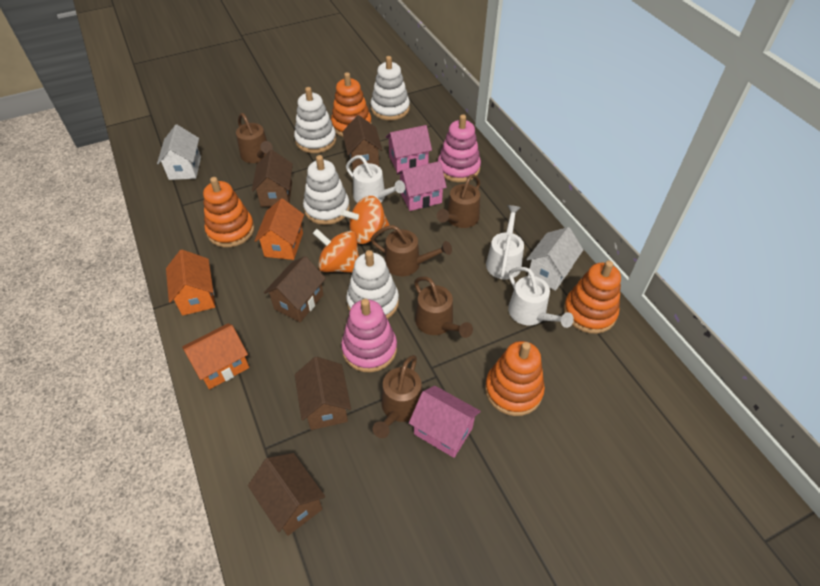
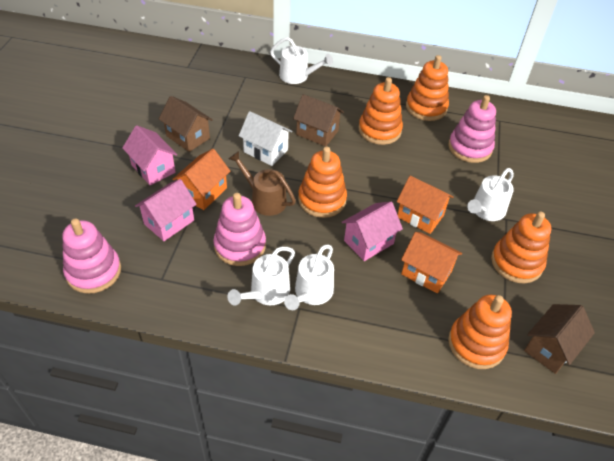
brown house: 5 -> 3
brown watering can: 5 -> 1
orange spinning top: 2 -> 0
orange stacking toy: 4 -> 5
pink stacking toy: 2 -> 3
white house: 2 -> 1
white stacking toy: 4 -> 0
white watering can: 3 -> 4

